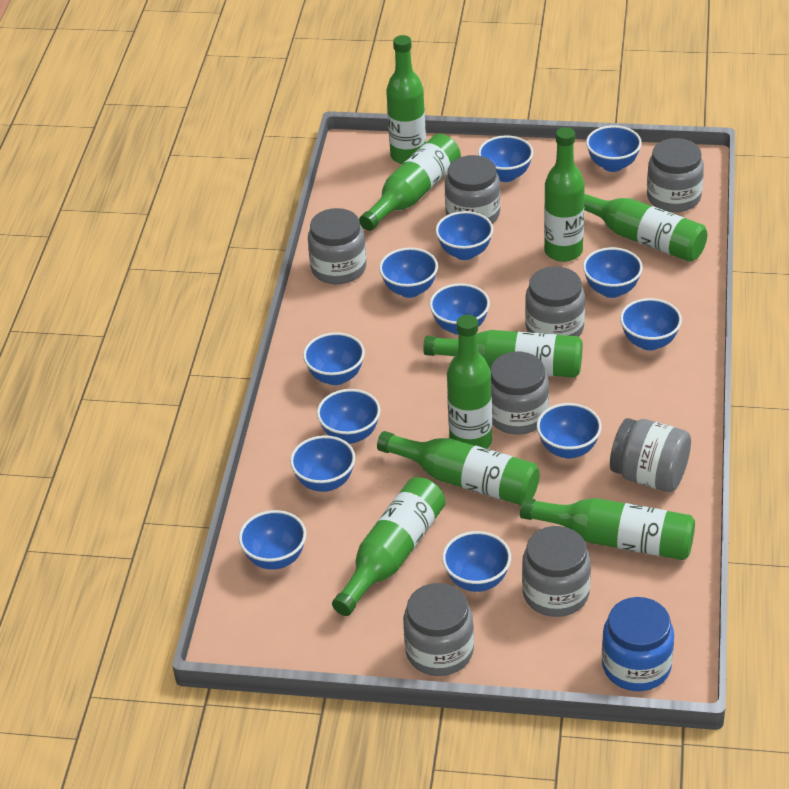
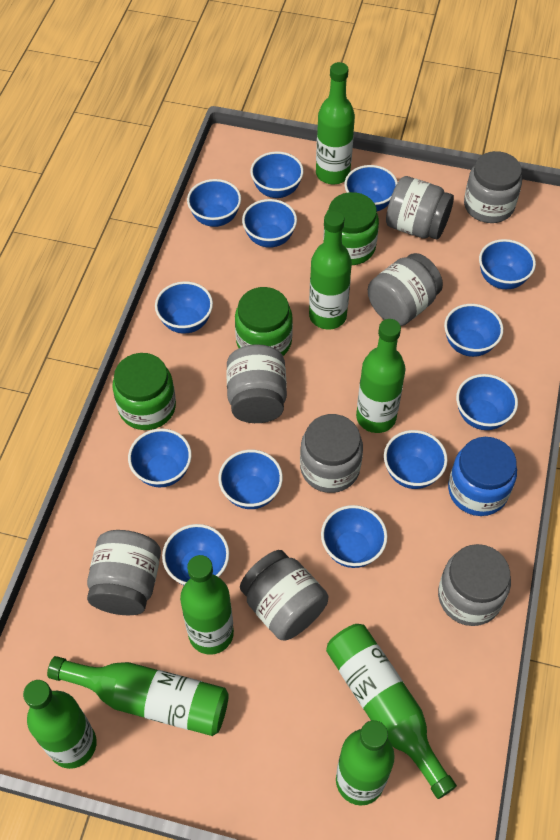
green bottle: 9 -> 8
green jar: 0 -> 3

